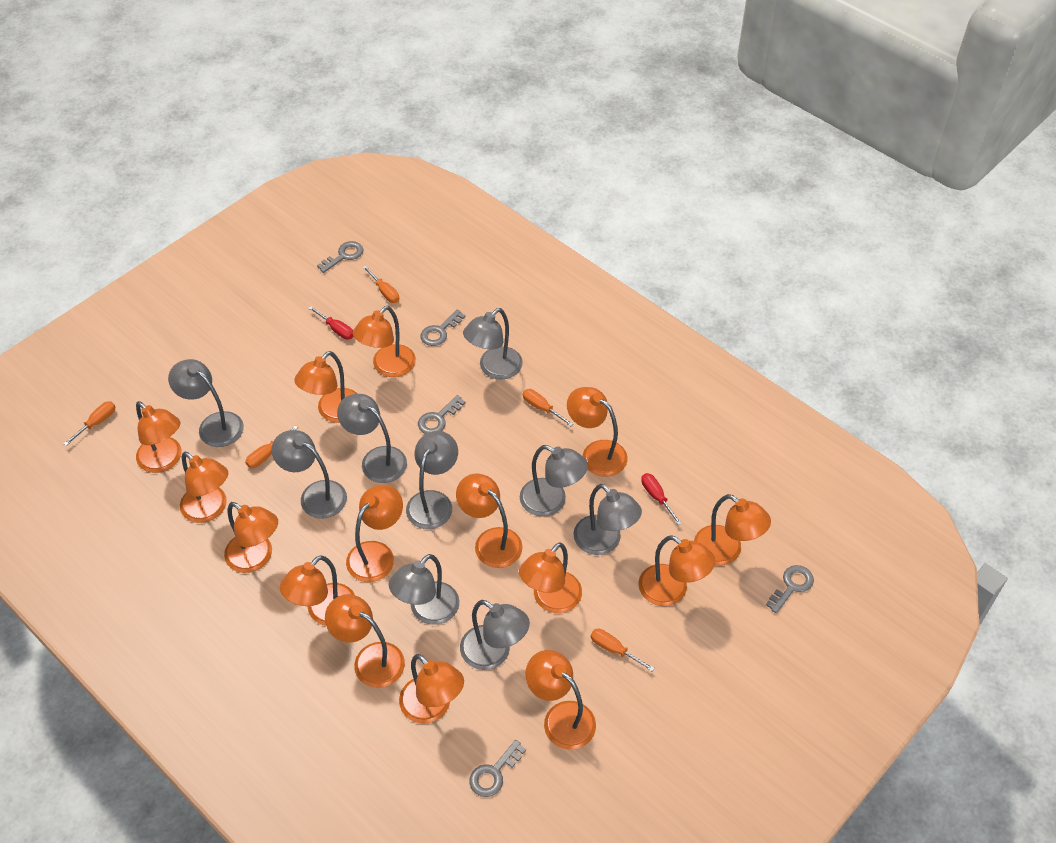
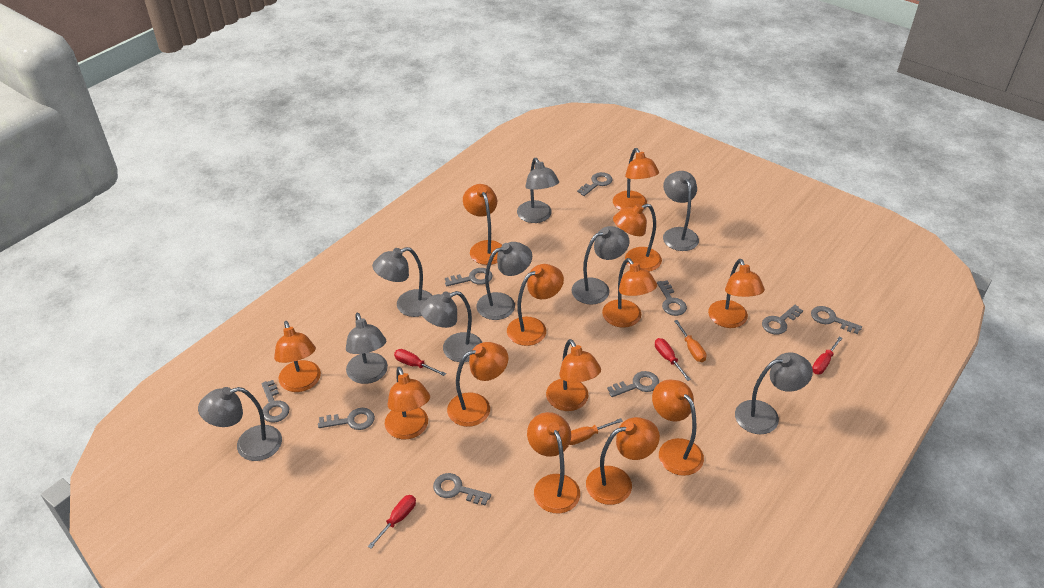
grey key: 5 -> 9
orange lamp: 15 -> 13
orange screwdriver: 5 -> 2
red screwdriver: 2 -> 4

